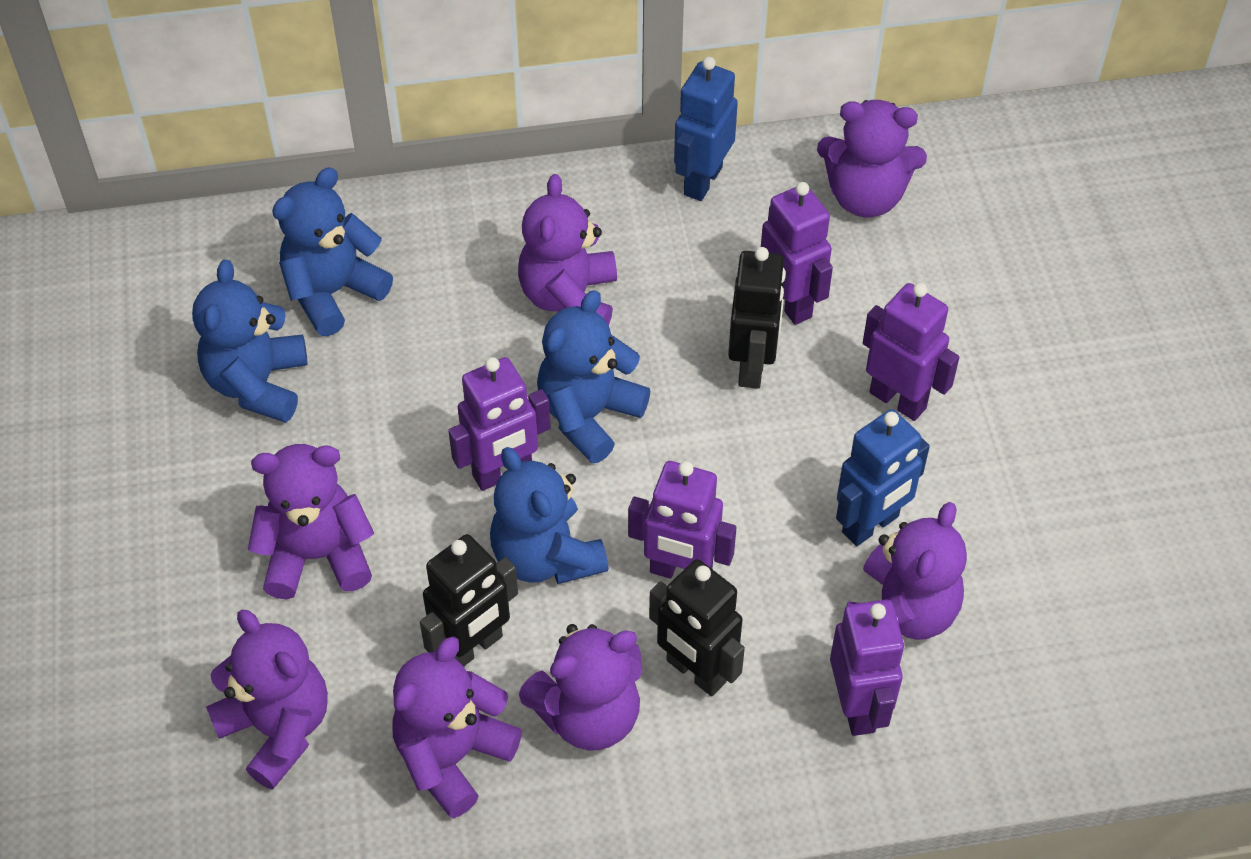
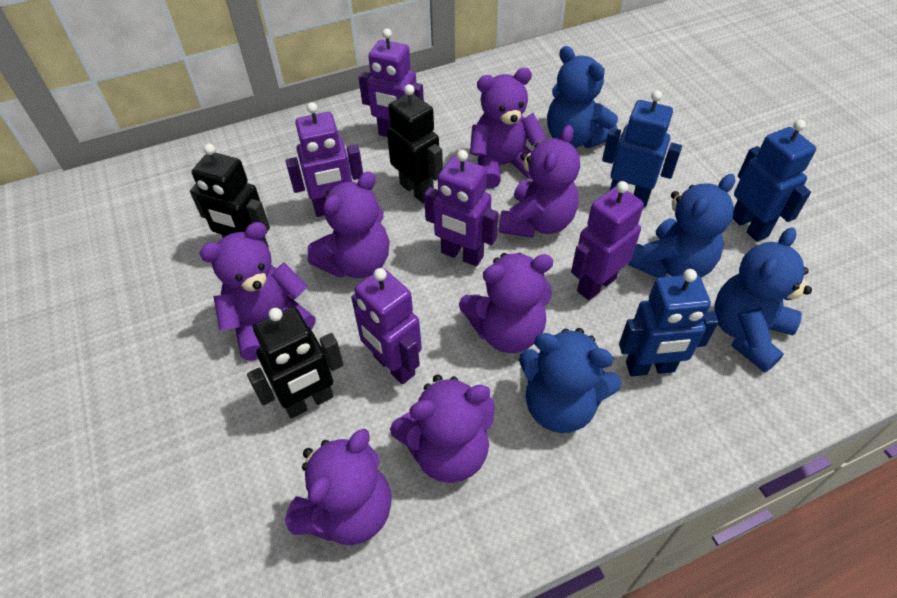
blue robot: 2 -> 3

